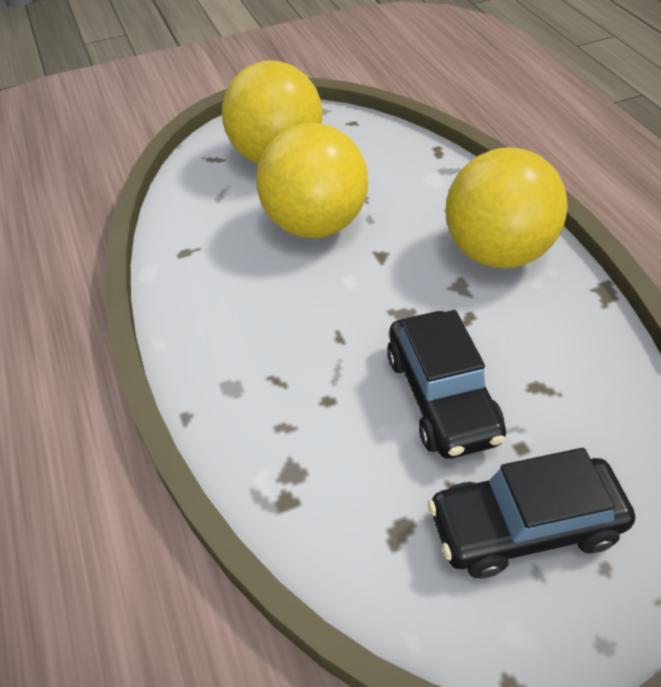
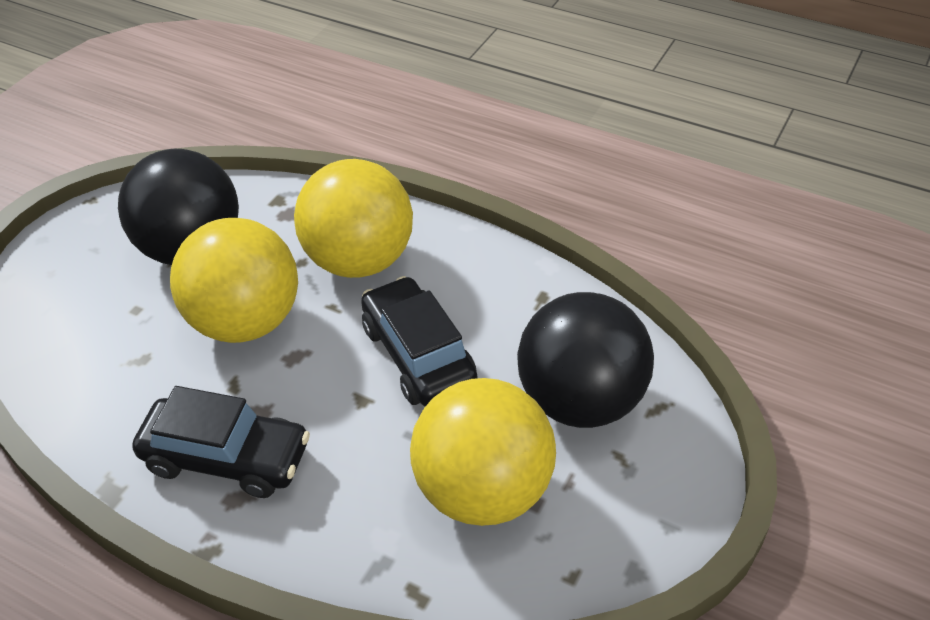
black ball: 0 -> 2

